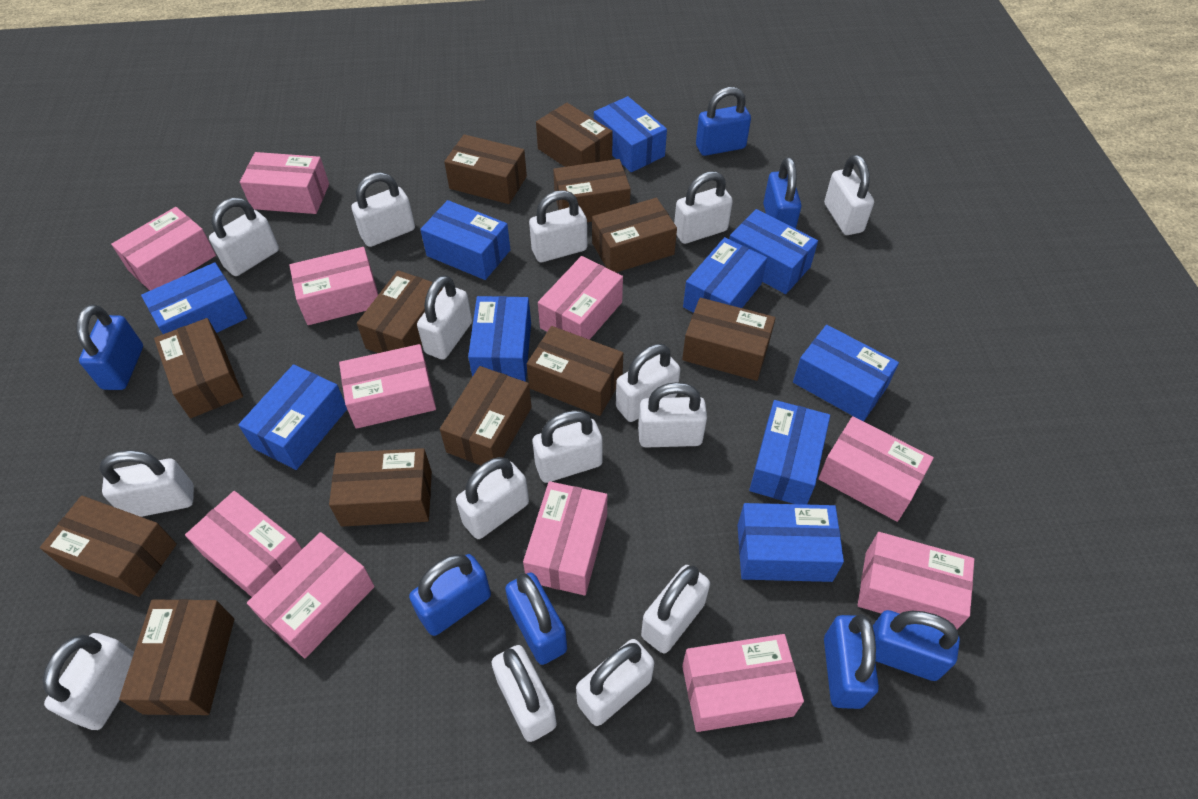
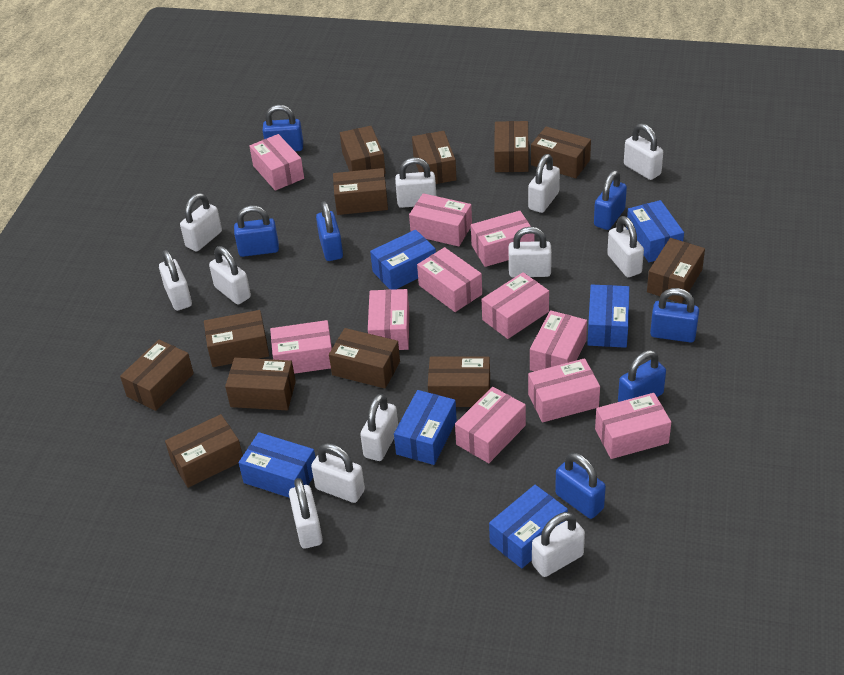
blue box: 10 -> 6
white padlock: 15 -> 12

